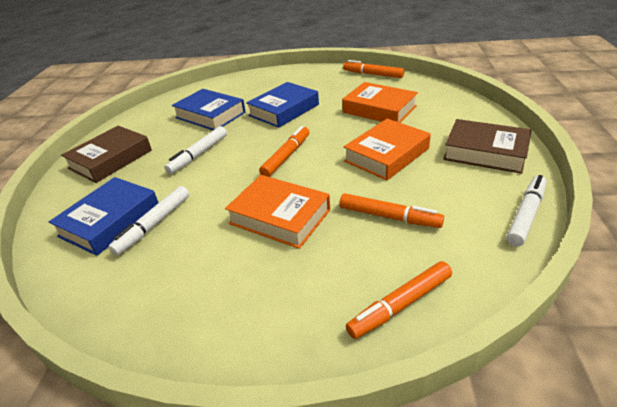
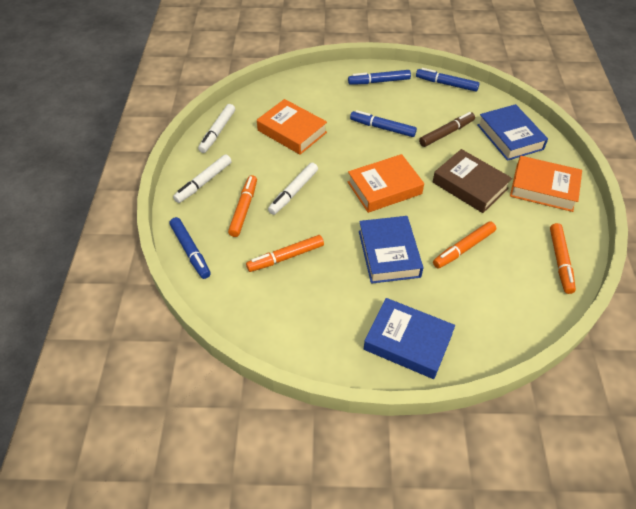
blue marker: 0 -> 4
brown book: 2 -> 1
brown marker: 0 -> 1

